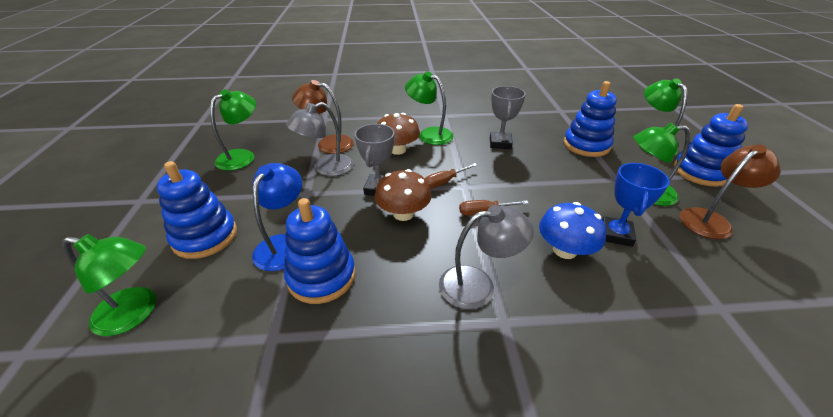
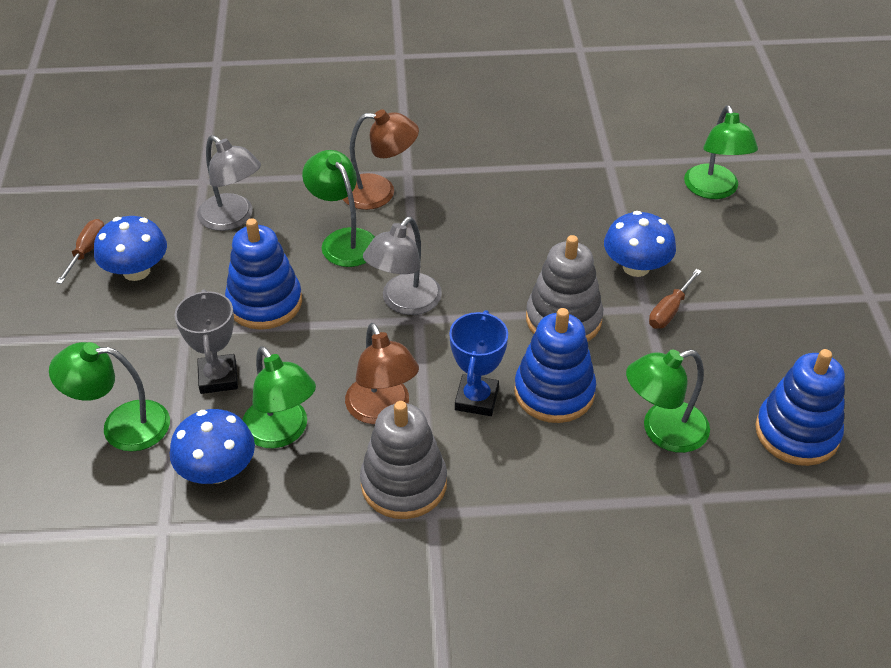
blue lamp: 1 -> 0
blue mushroom: 1 -> 3
blue stacking toy: 4 -> 3
brown mushroom: 2 -> 0
grey stacking toy: 0 -> 2
grey trophy: 2 -> 1

